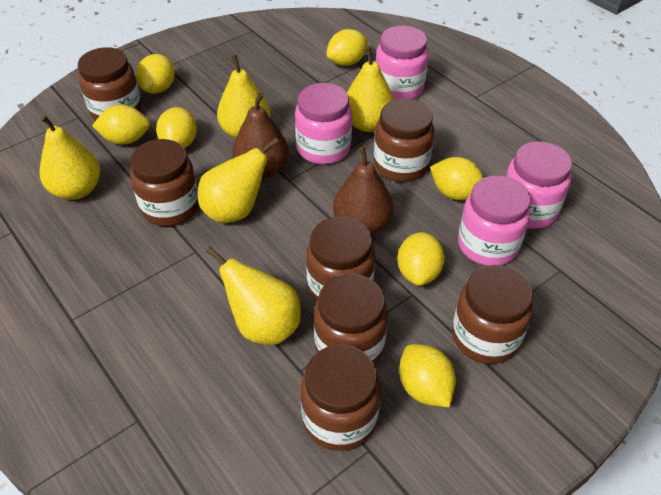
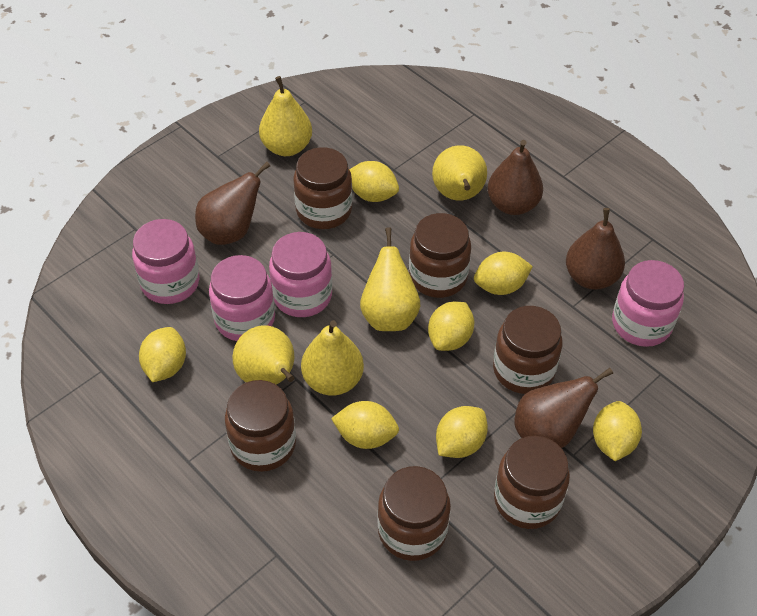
brown jar: 7 -> 6
brown pear: 2 -> 4

